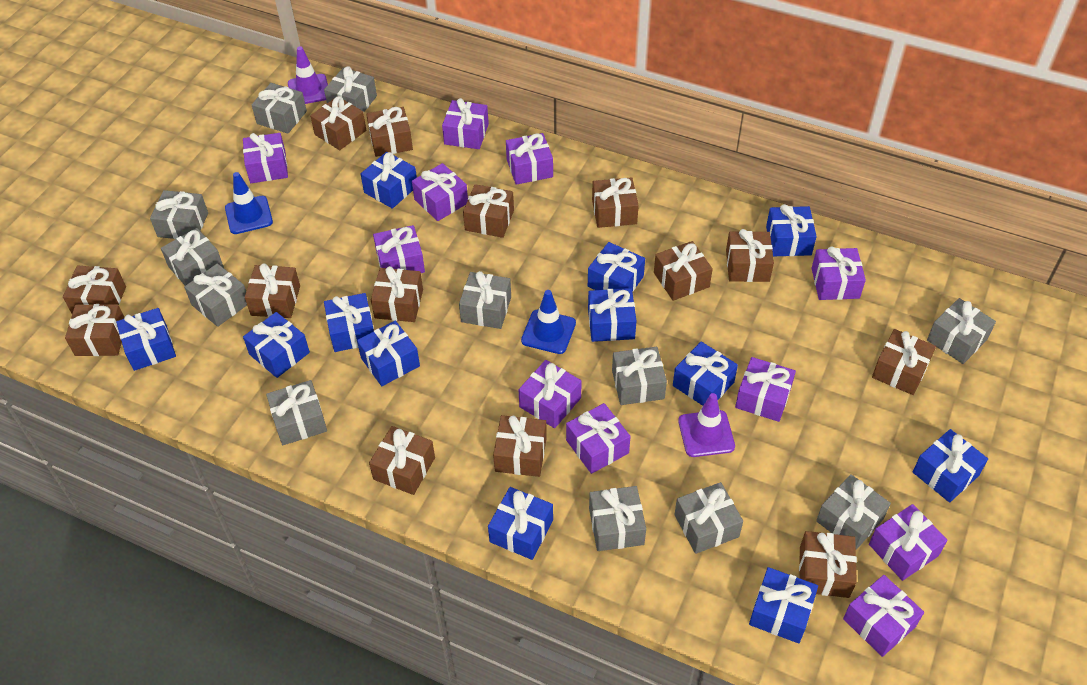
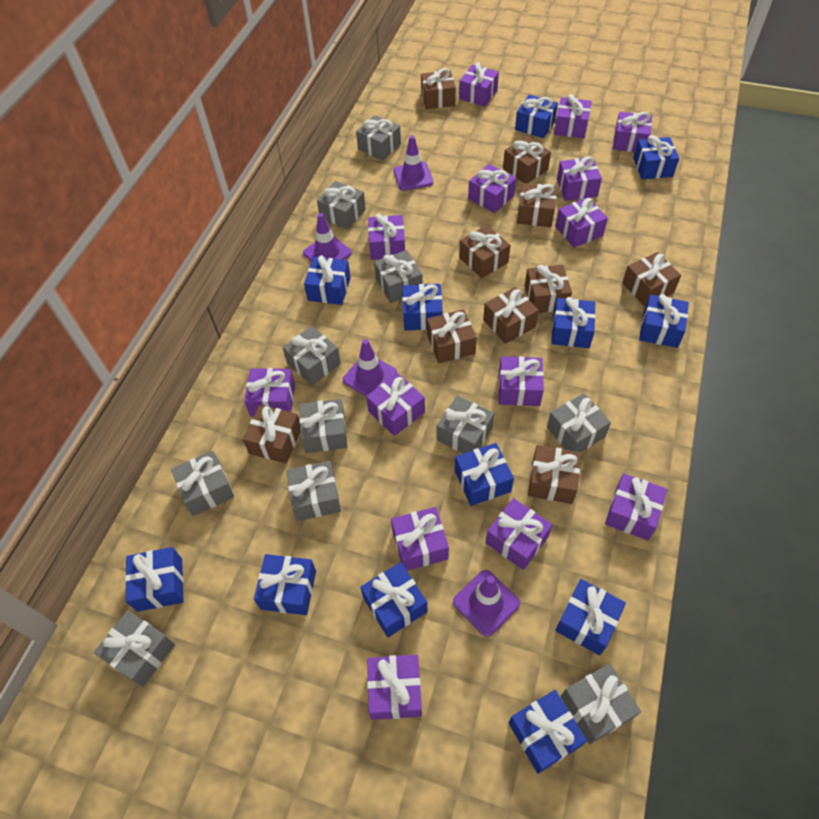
blue traffic cone: 2 -> 0
brown gift: 14 -> 10
grey gift: 12 -> 11
purple gift: 11 -> 14
purple traffic cone: 2 -> 4

